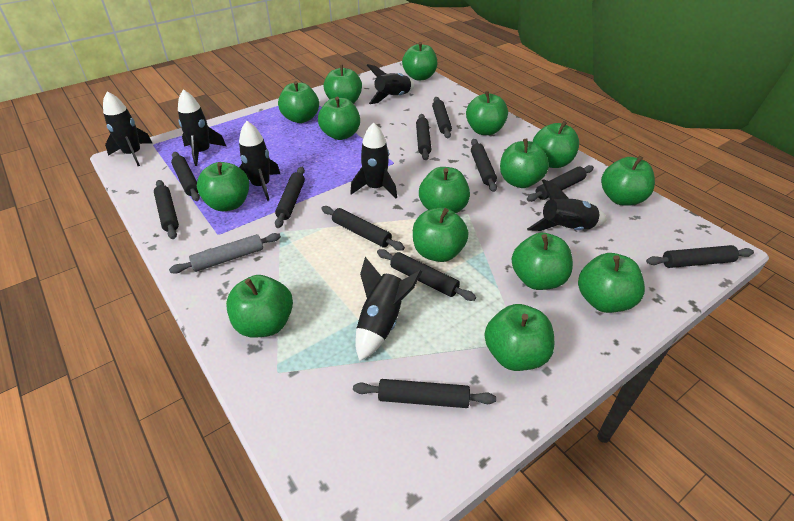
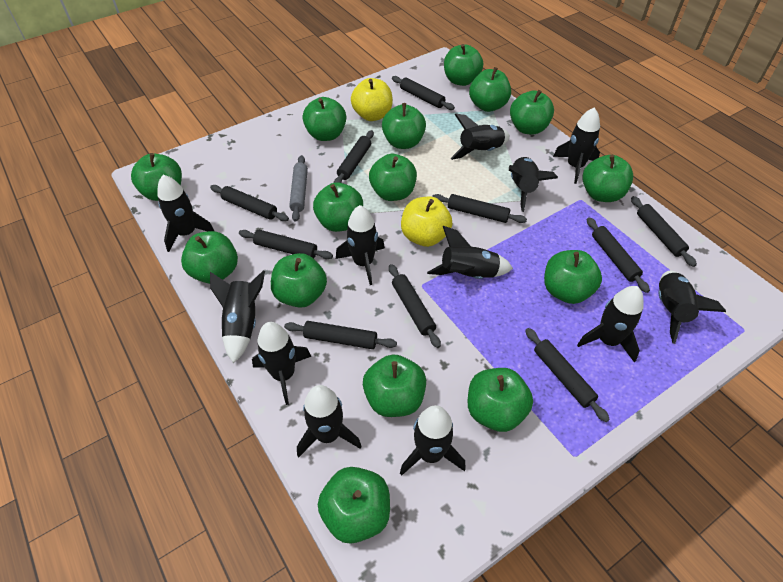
black rocket: 7 -> 12
black rolling pin: 11 -> 10
yellow apple: 0 -> 2

